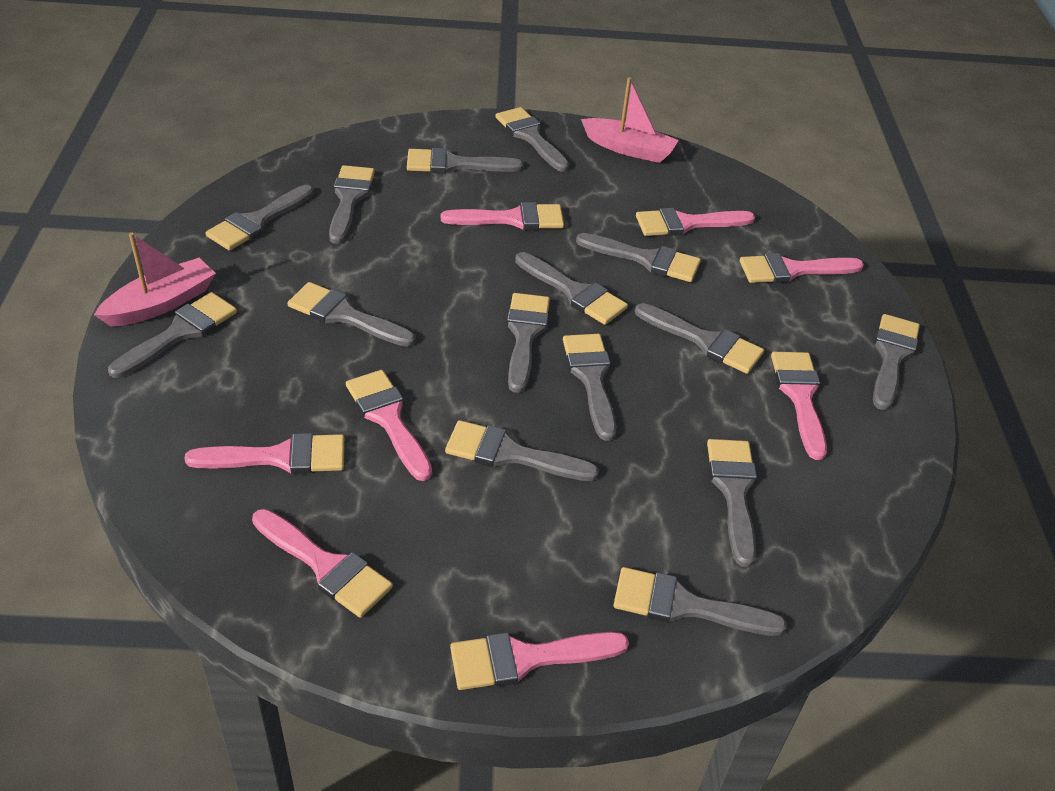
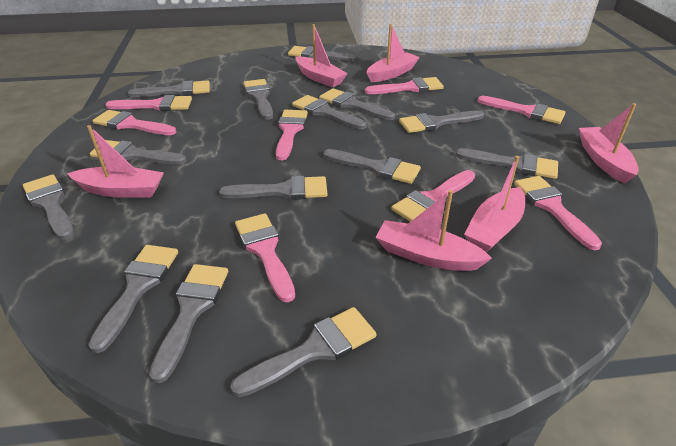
grey brush: 15 -> 14
pink boat: 2 -> 6

